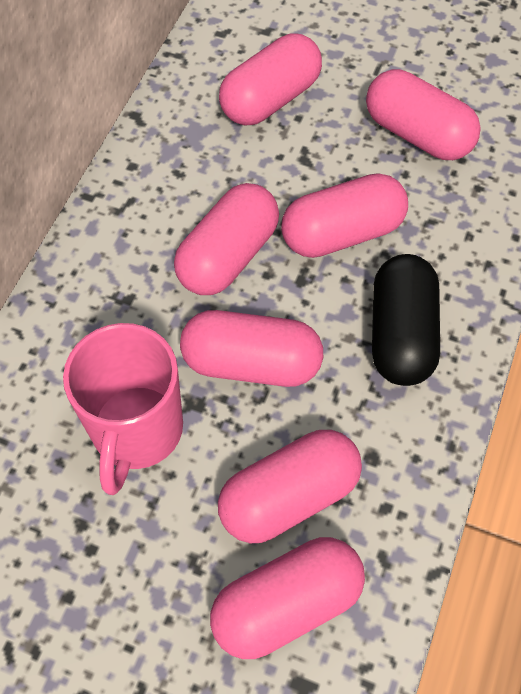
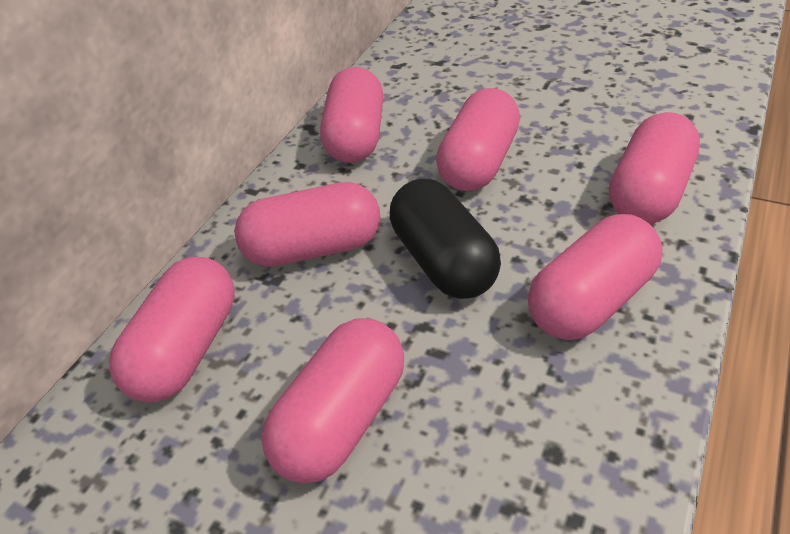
pink mug: 1 -> 0

